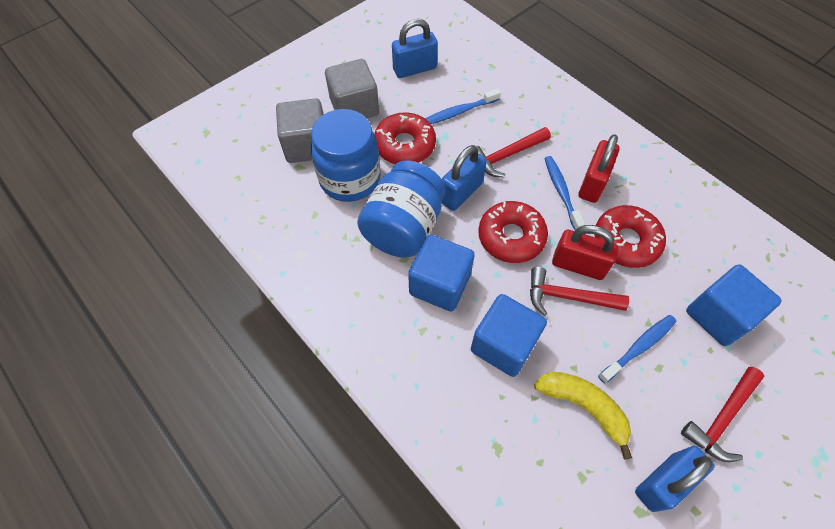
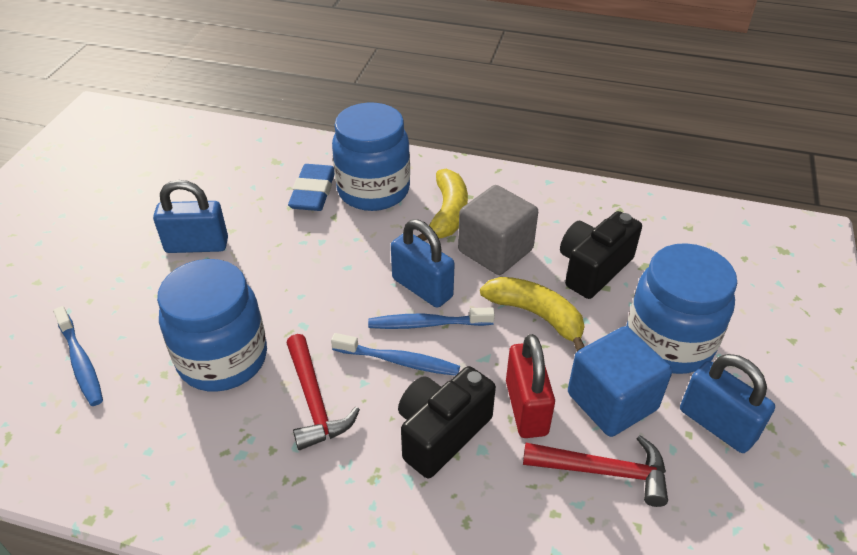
black camera: 0 -> 2
blue cube: 3 -> 1
blue eraser: 0 -> 1
blue jar: 2 -> 3
grey cube: 2 -> 1
red donut: 3 -> 0
red hammer: 3 -> 2
red padlock: 2 -> 1
yellow banana: 1 -> 2

